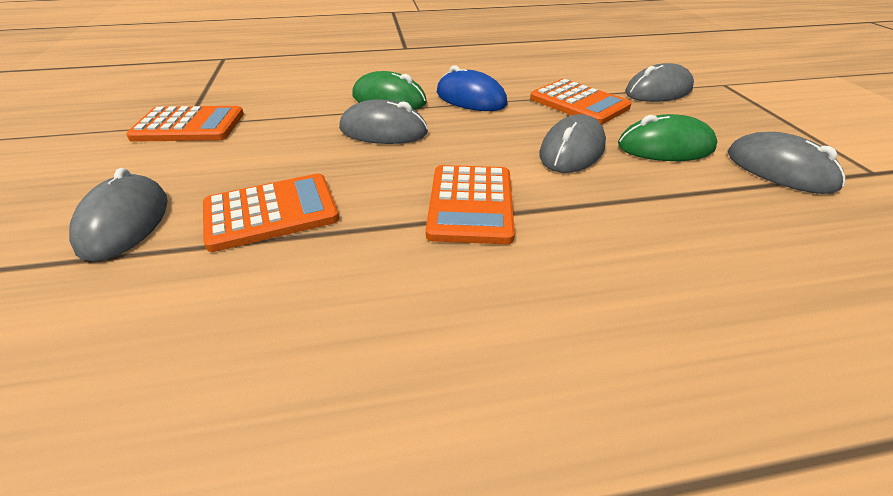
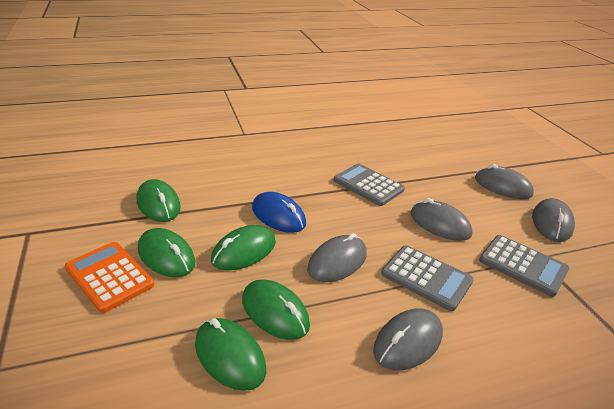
green mouse: 2 -> 5
grey calculator: 0 -> 3
orange calculator: 4 -> 1

